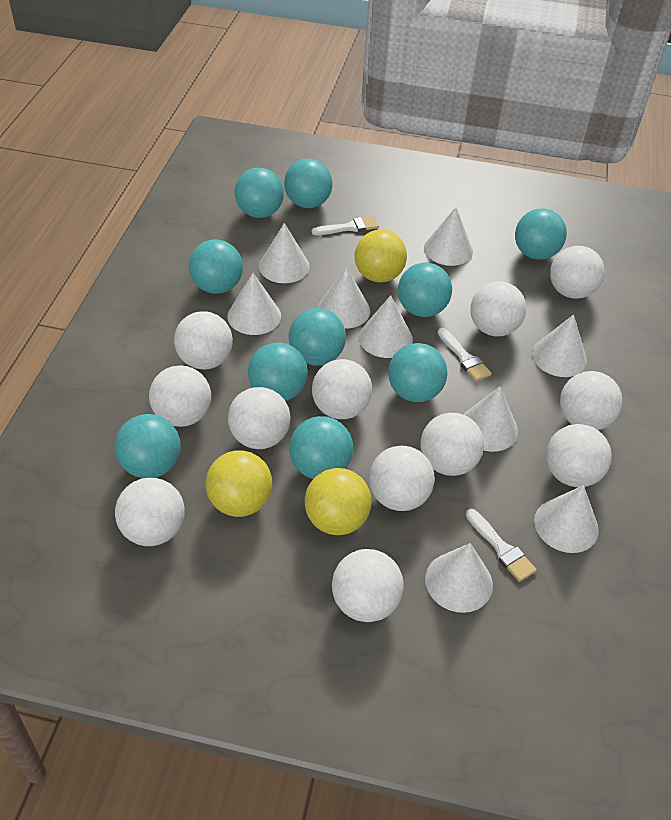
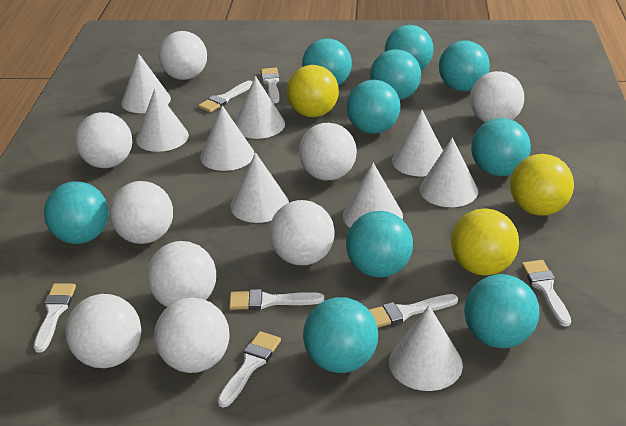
white ball: 12 -> 9
white brush: 3 -> 7

